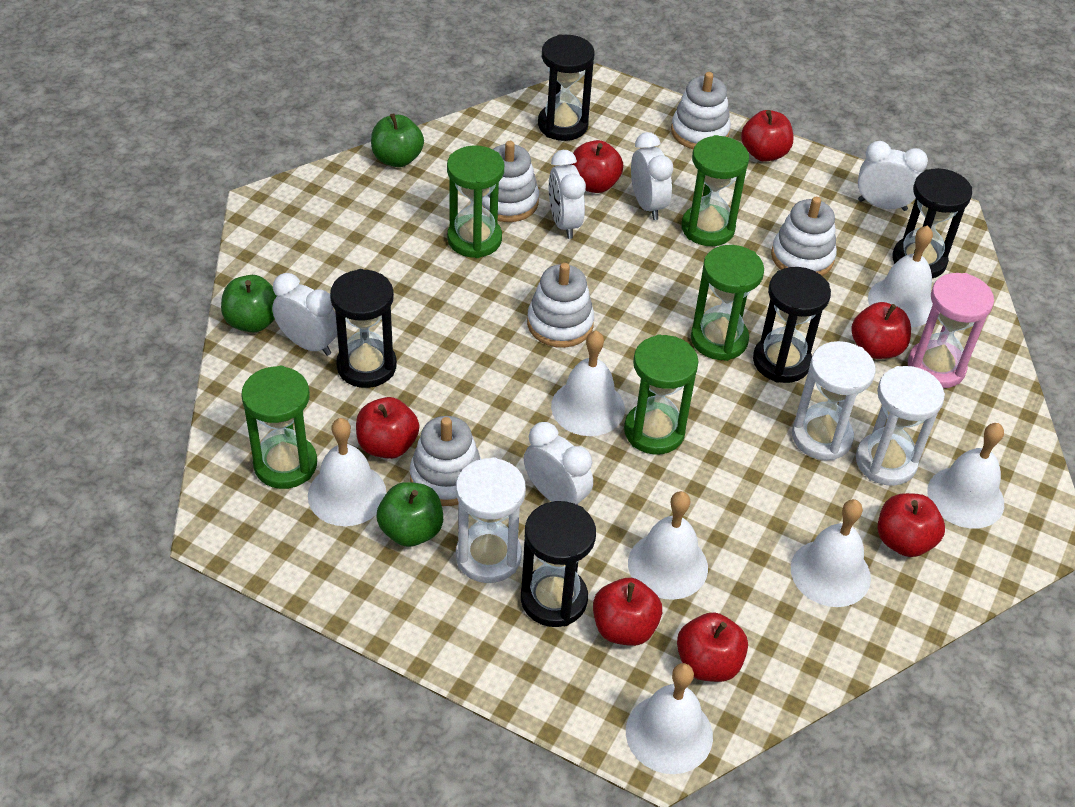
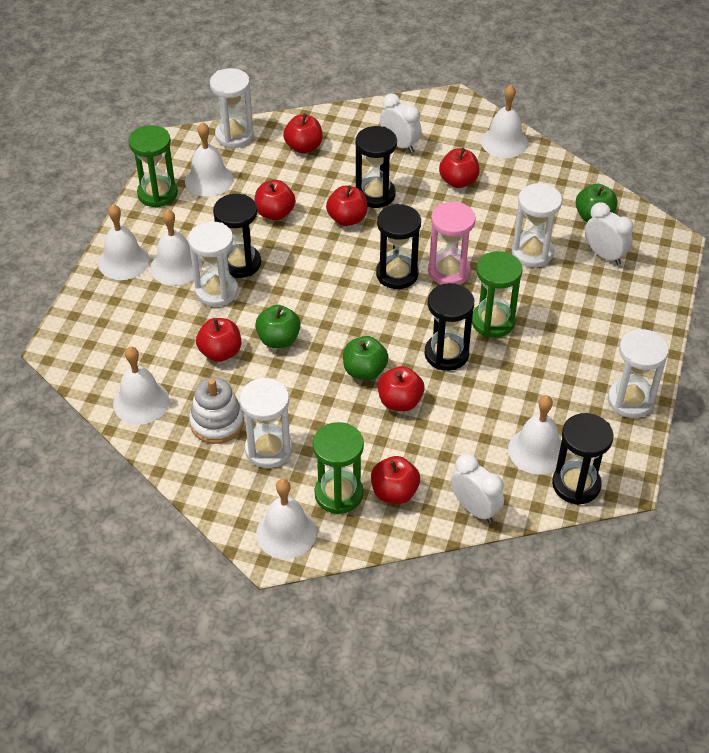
green hourglass: 5 -> 3
white clock: 5 -> 3
white hourglass: 3 -> 5
white stacking toy: 5 -> 1

